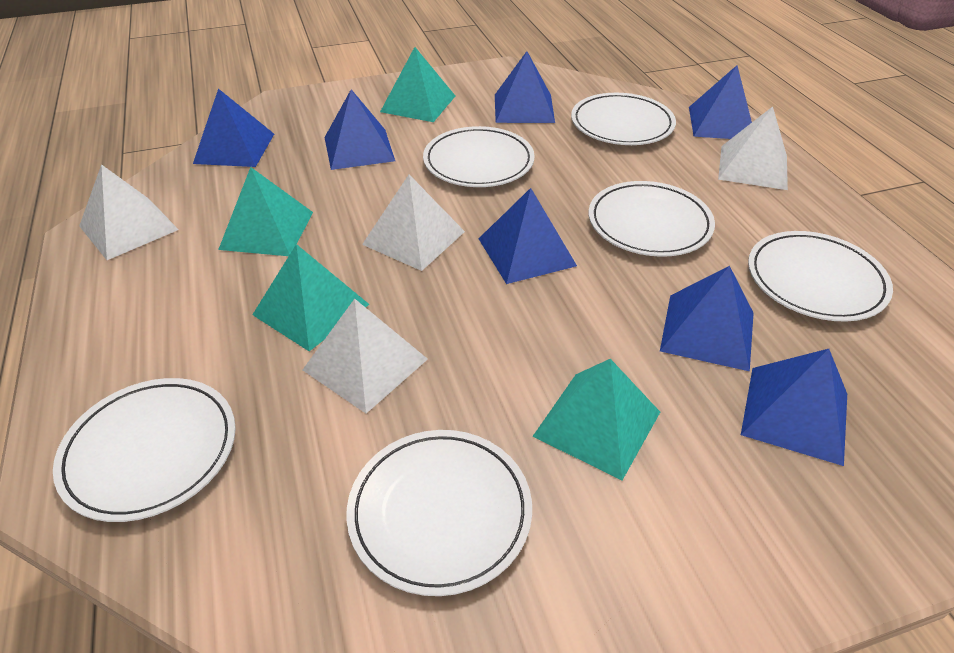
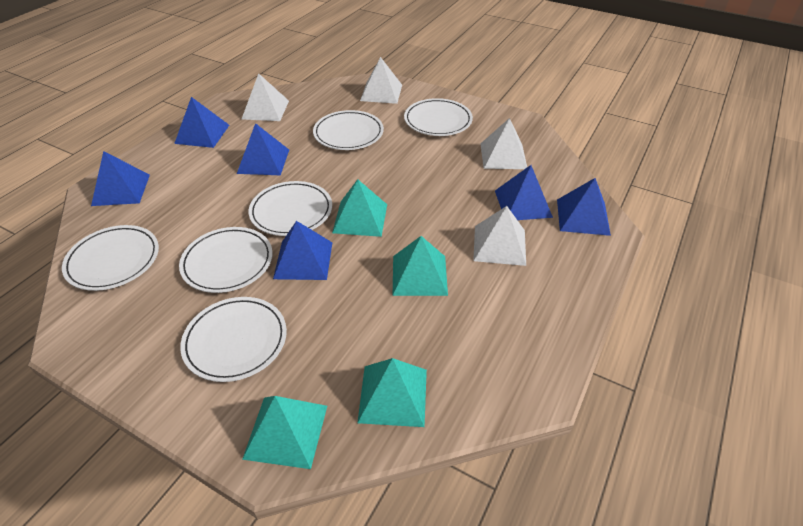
blue pyramid: 7 -> 6

